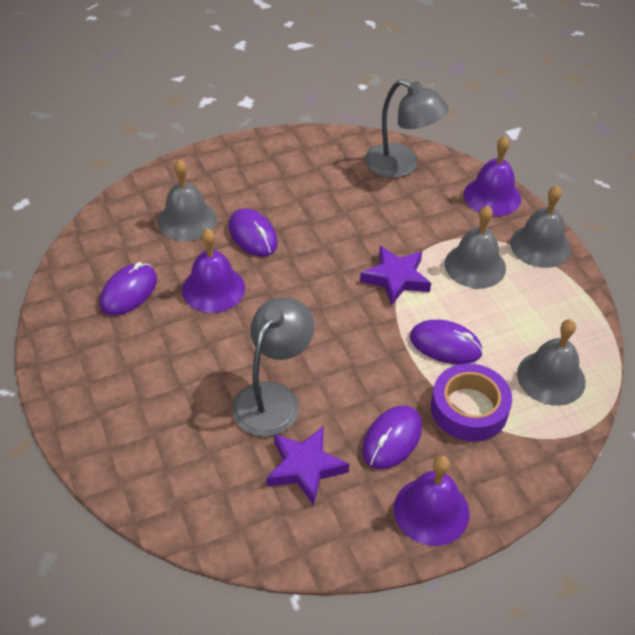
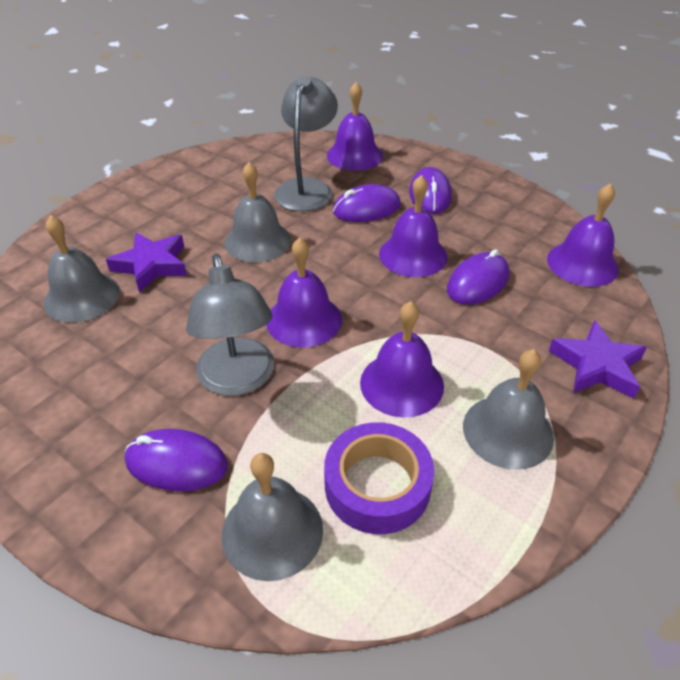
purple bell: 3 -> 5

